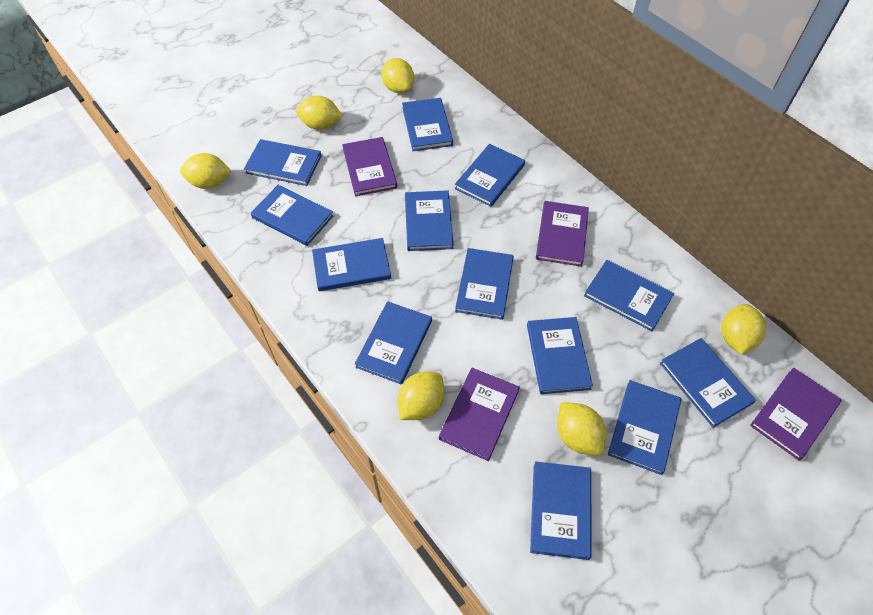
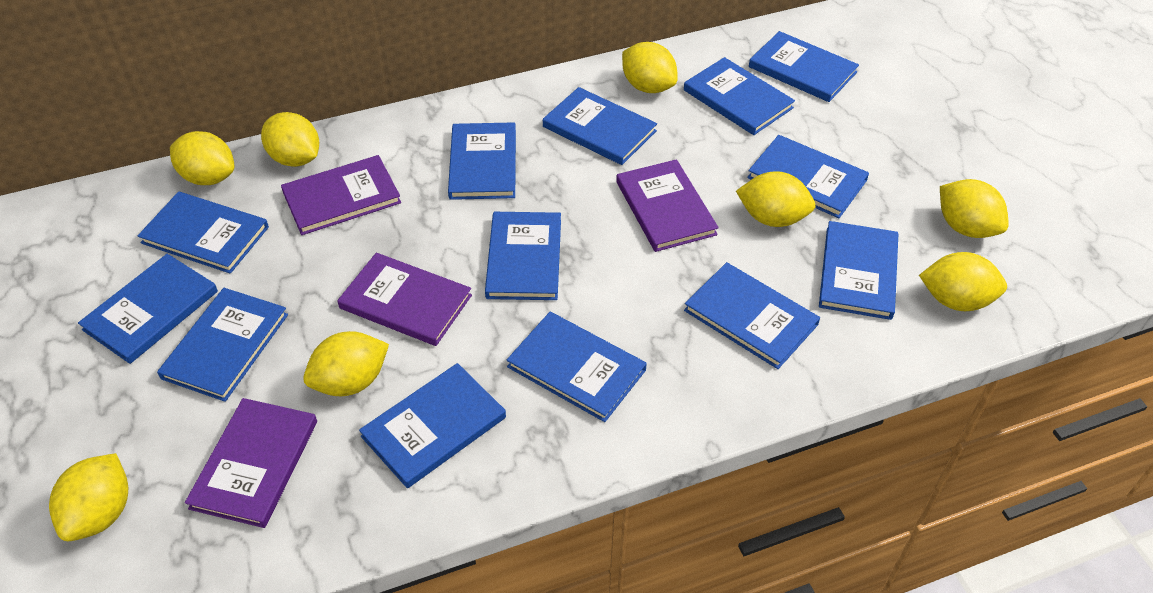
yellow lemon: 6 -> 8

